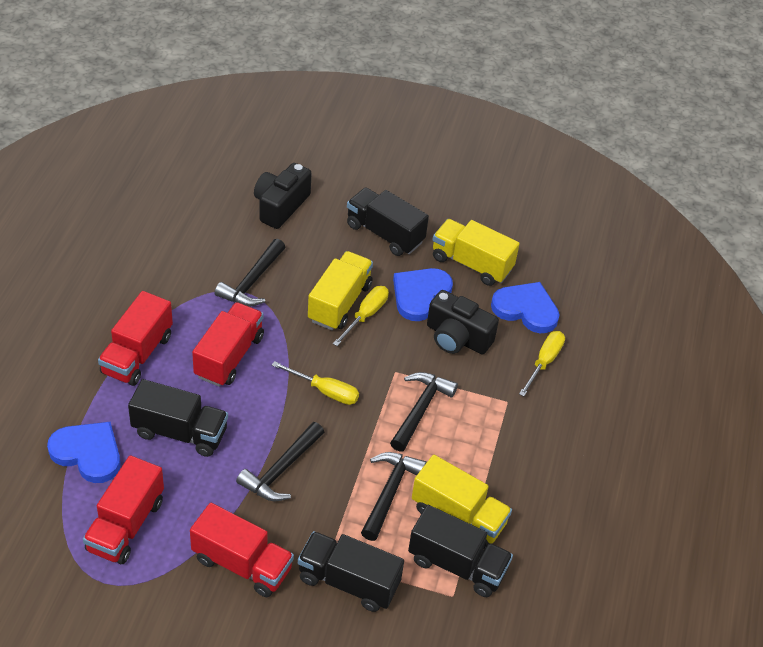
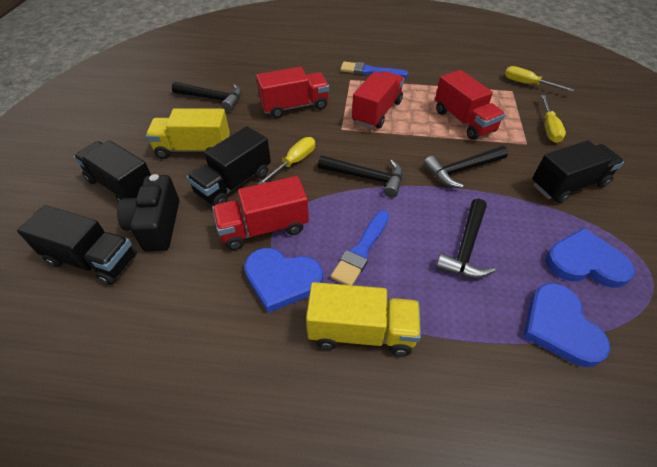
black camera: 2 -> 1
blue brush: 0 -> 2
yellow truck: 3 -> 2

